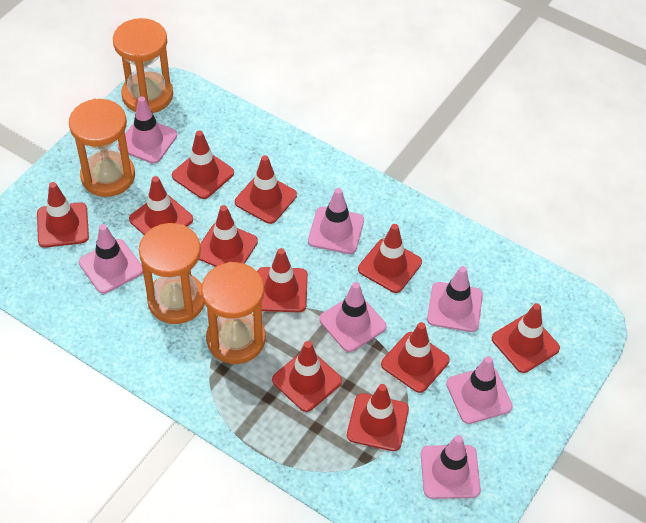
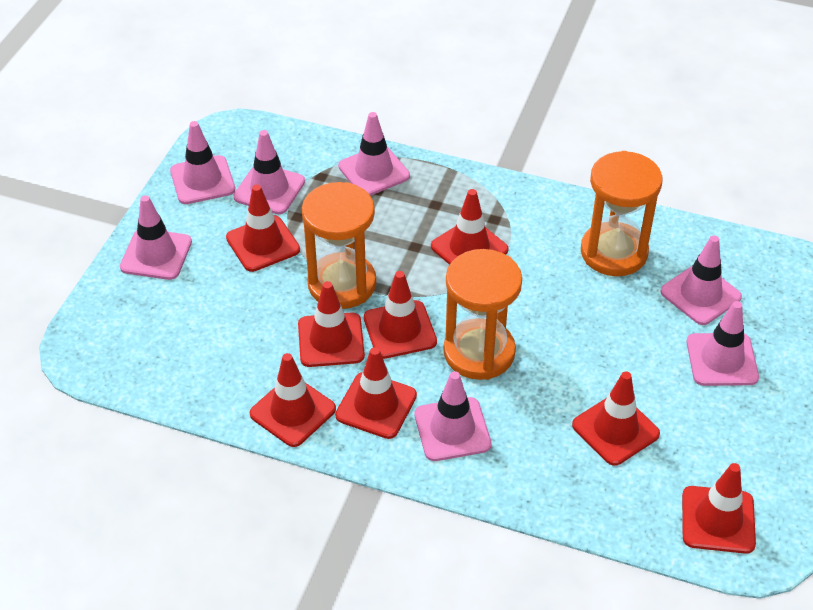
orange hourglass: 4 -> 3
red traffic cone: 11 -> 8

